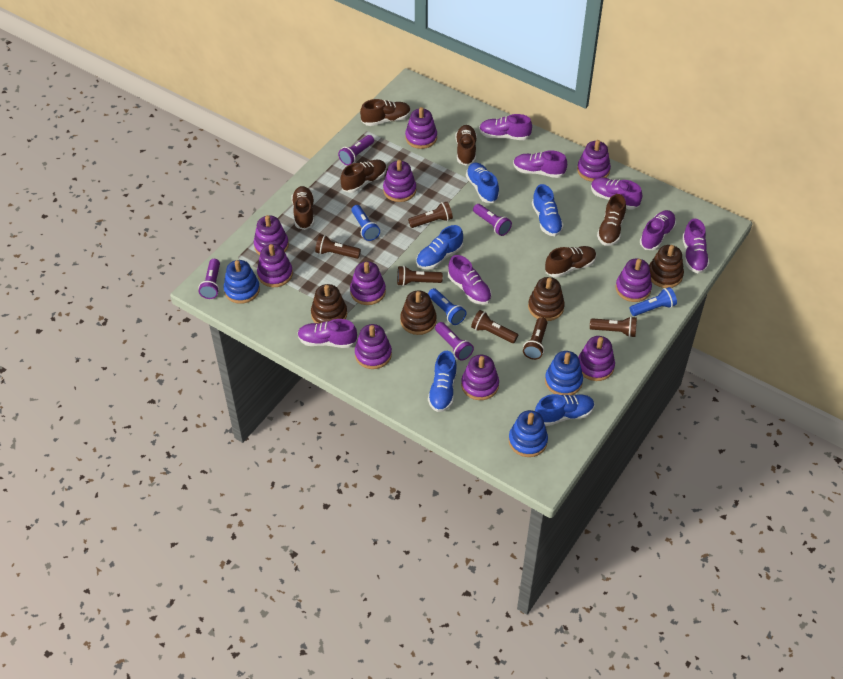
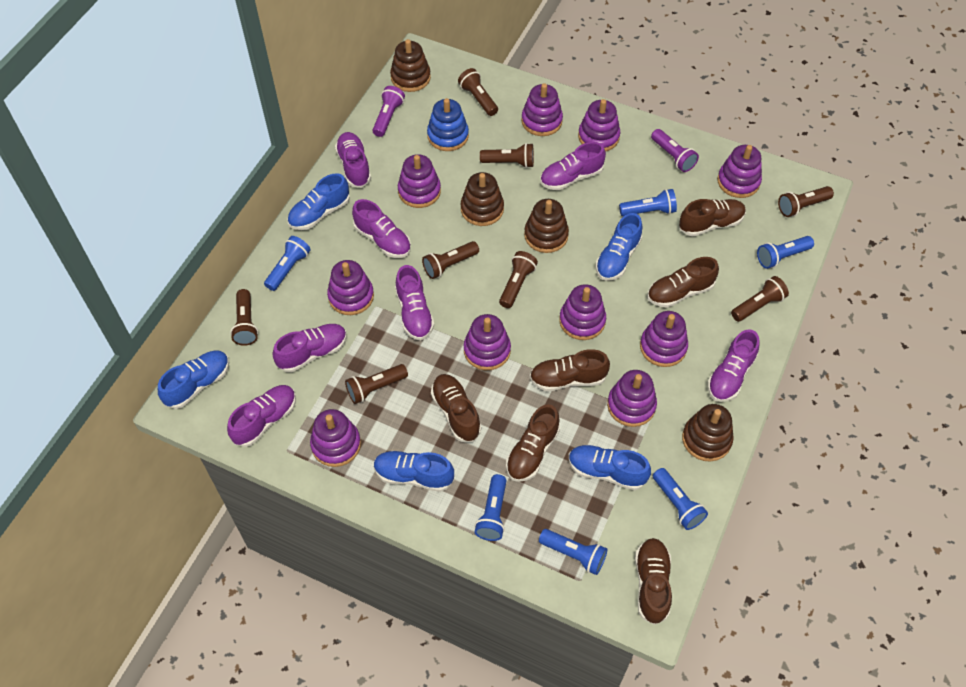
blue flashlight: 3 -> 6
blue stacking toy: 3 -> 1
brown flashlight: 6 -> 8
purple flashlight: 4 -> 2

